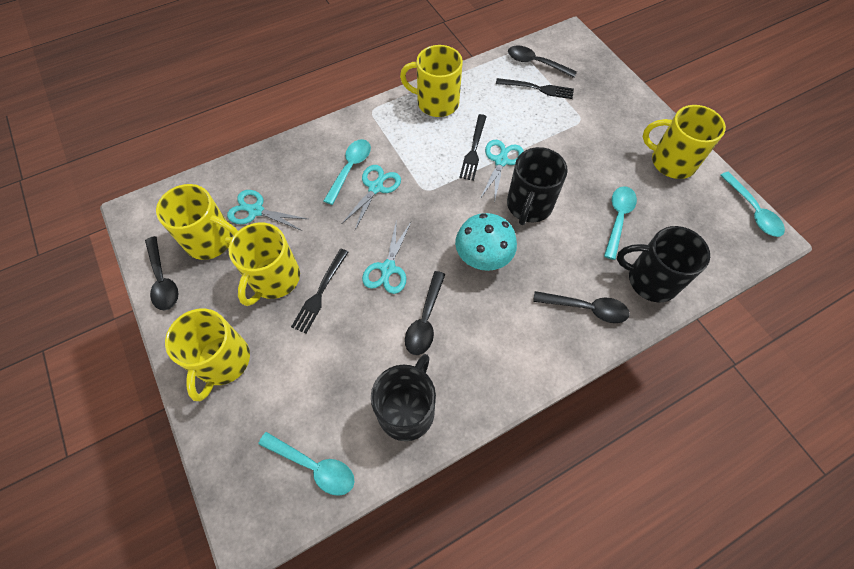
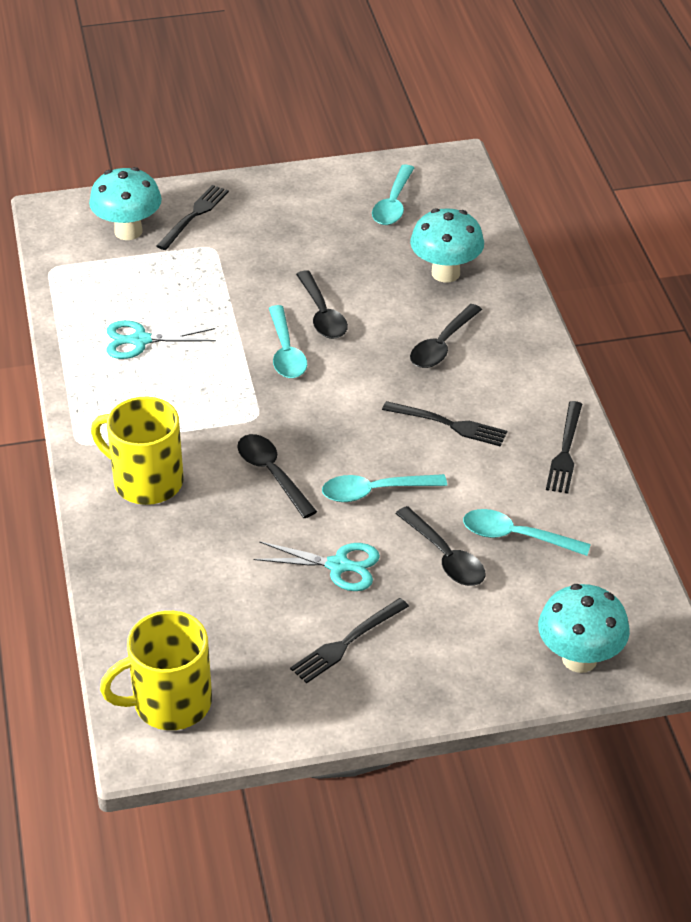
black fork: 3 -> 4
black mug: 3 -> 0
turquoise mushroom: 1 -> 3
turquoise scissors: 4 -> 2
yellow mug: 5 -> 2

